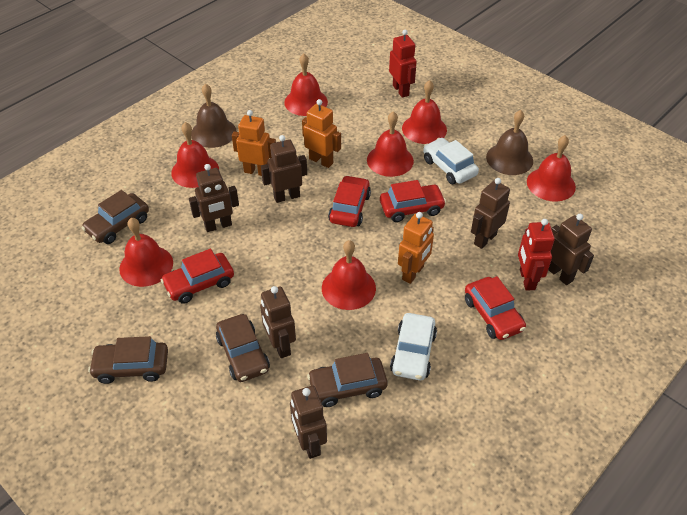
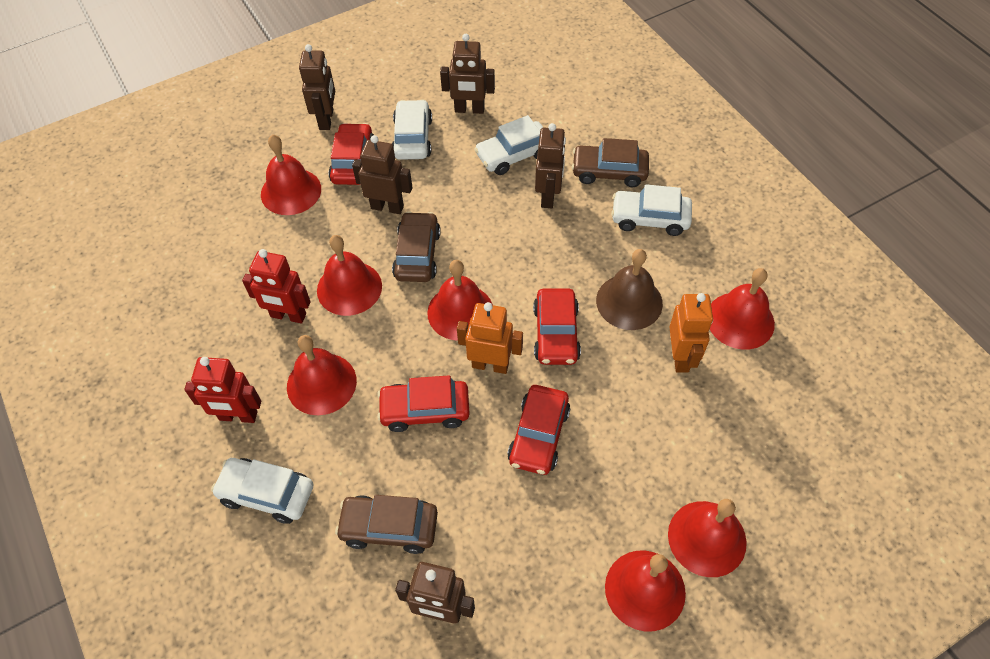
brown bell: 2 -> 1
brown car: 4 -> 3
brown robot: 6 -> 5
orange robot: 3 -> 2
white car: 2 -> 4

